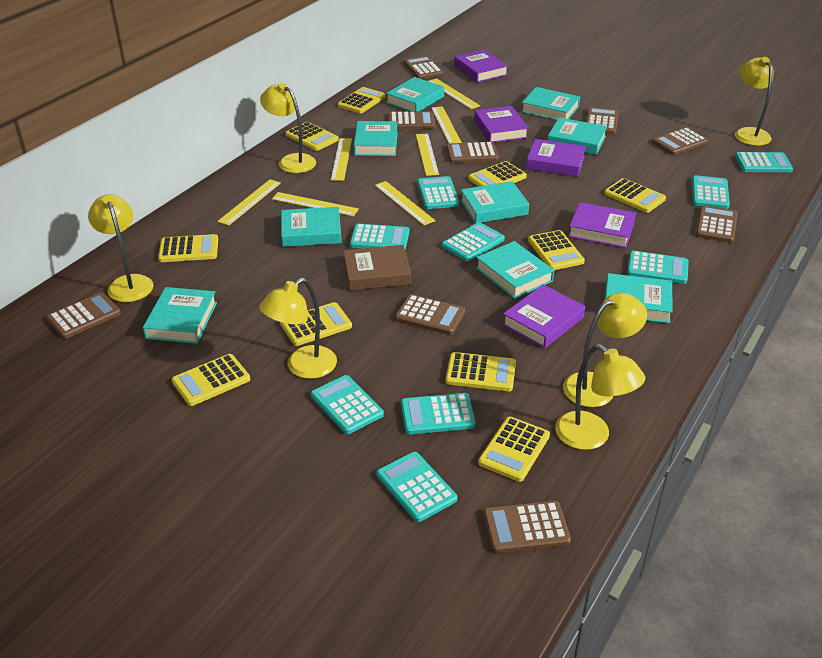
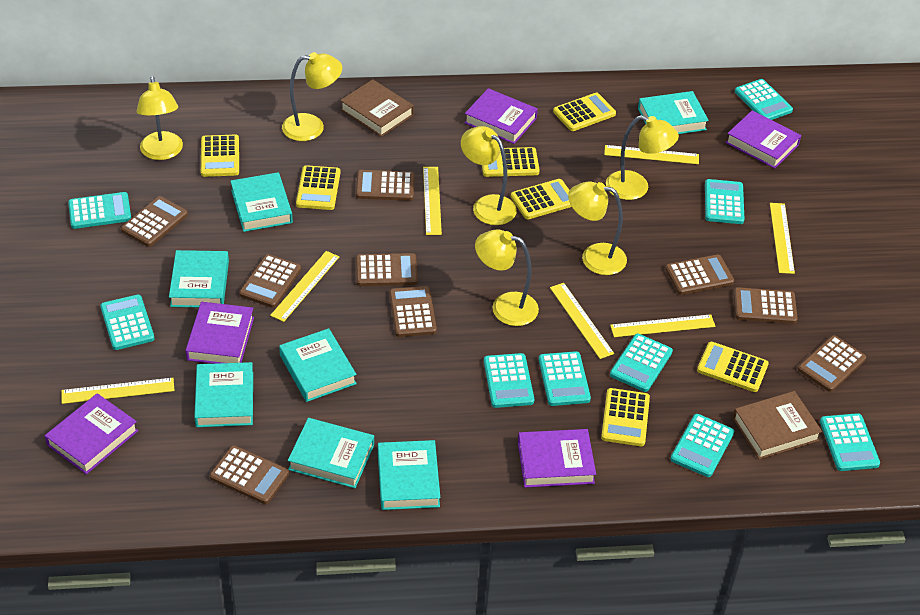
brown book: 1 -> 2
turquoise book: 9 -> 7
yellow calculator: 10 -> 7

